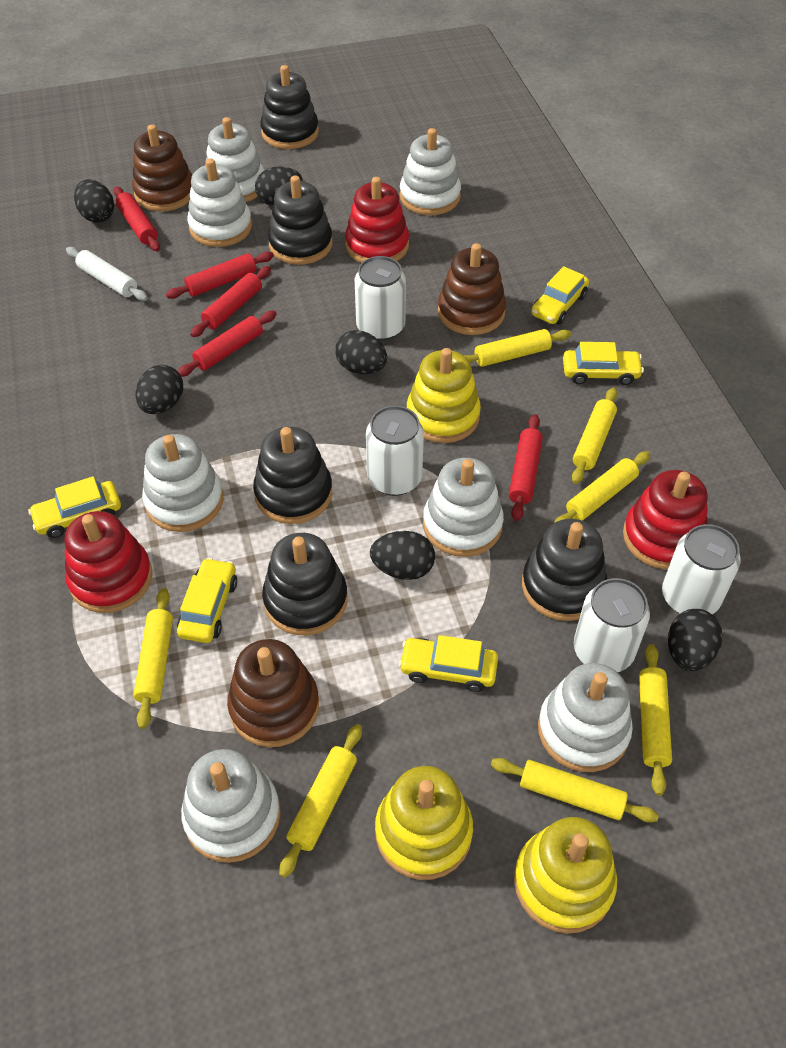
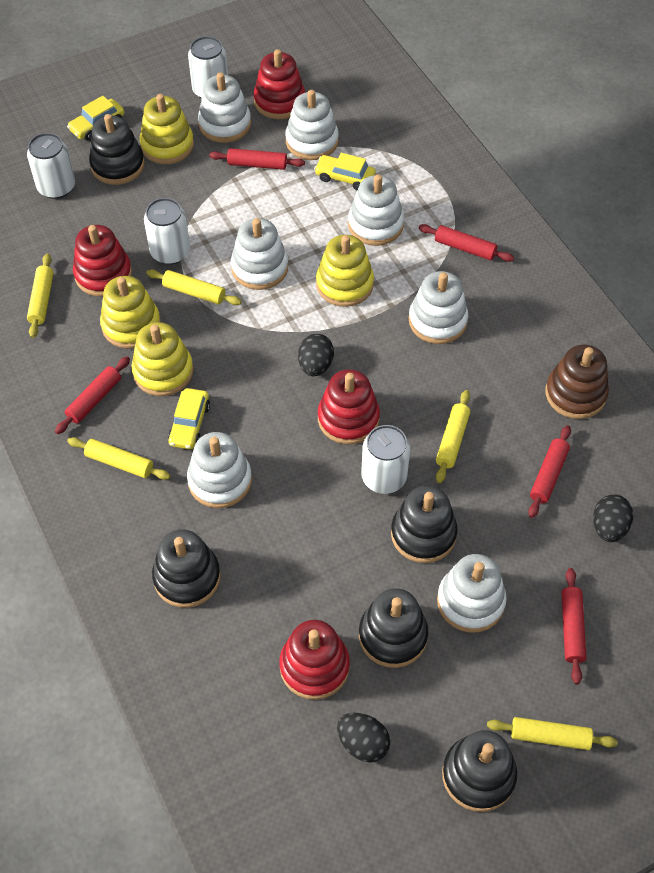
black egg: 6 -> 3
brown stacking toy: 3 -> 1
red stacking toy: 3 -> 4
white rolling pin: 1 -> 0
yellow car: 5 -> 3
yellow rolling pin: 7 -> 5
yellow stacking toy: 3 -> 4

